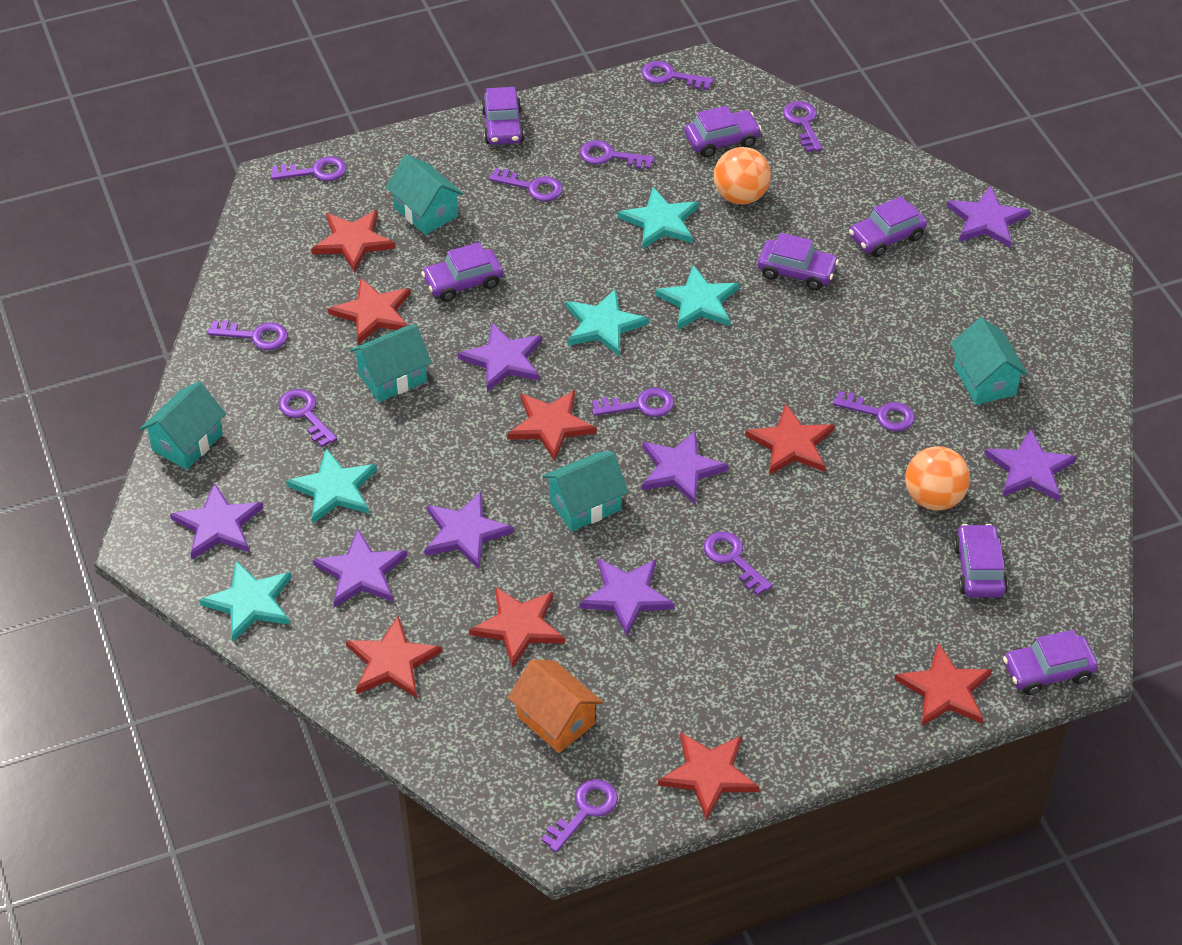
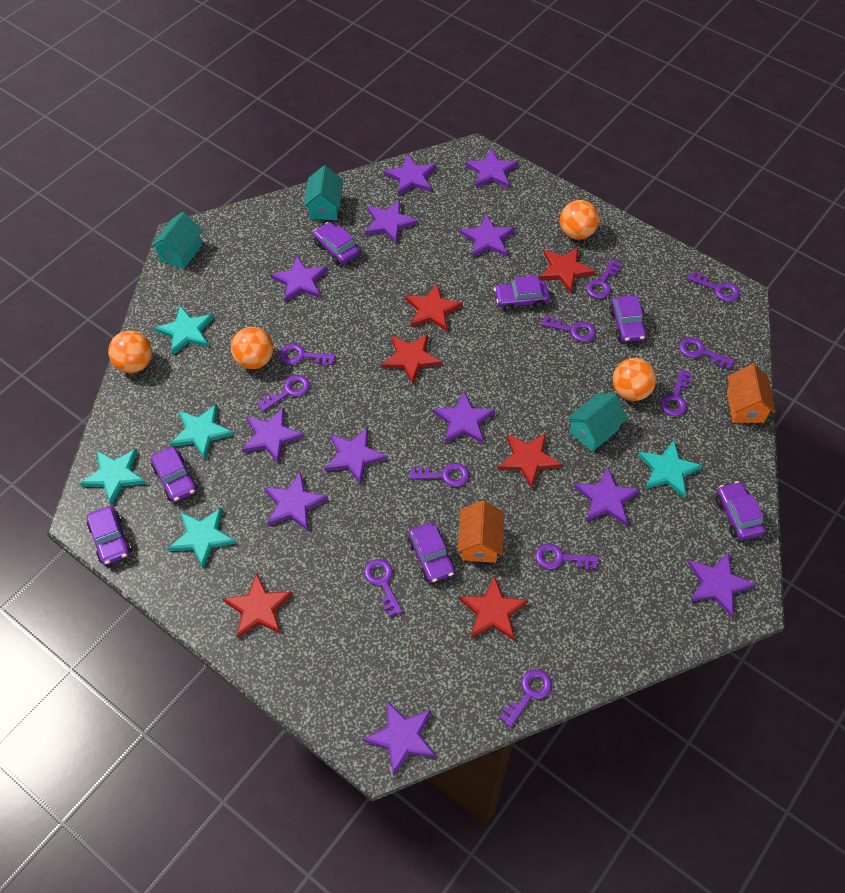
orange ball: 2 -> 4
orange house: 1 -> 2
purple star: 8 -> 12
red star: 8 -> 6
turquoise house: 5 -> 3

